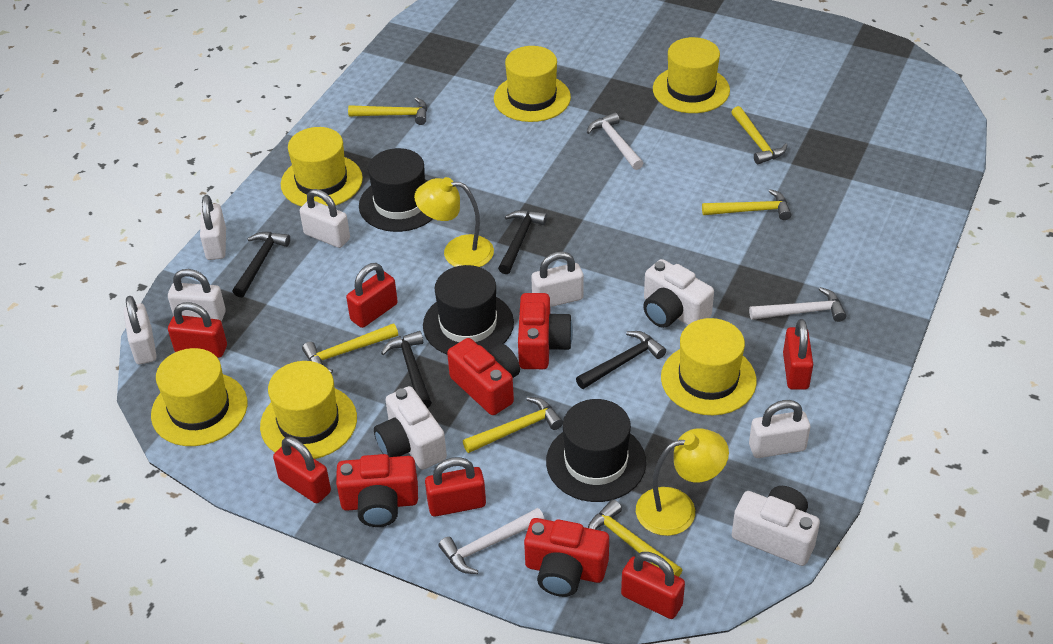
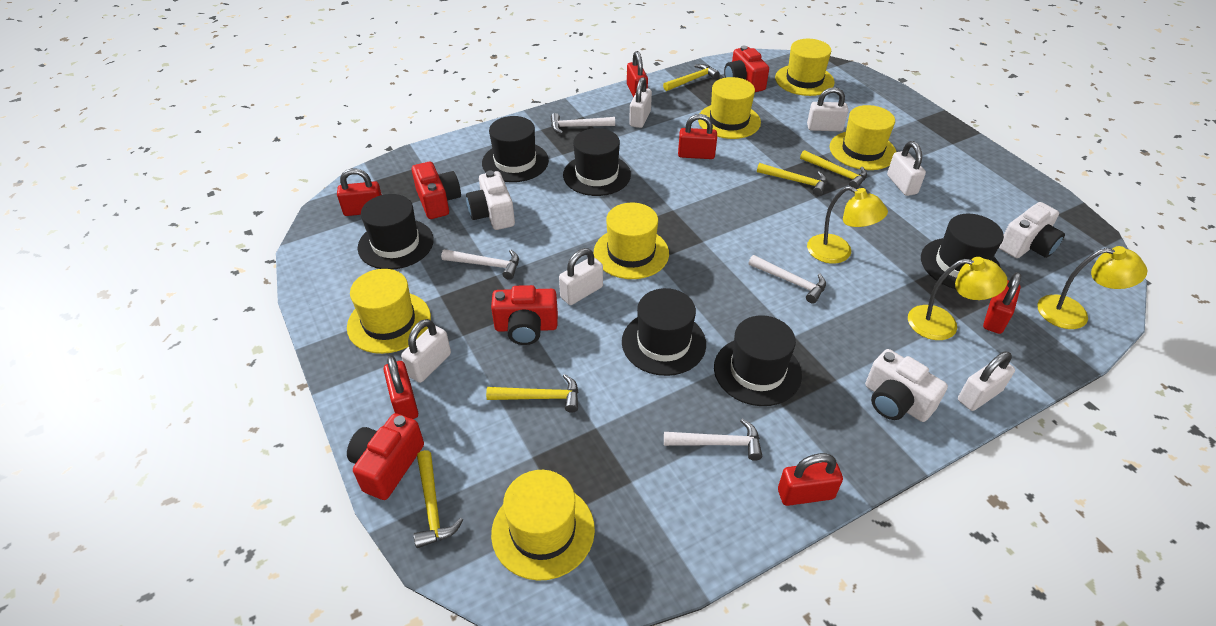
black hammer: 4 -> 0
black hat: 3 -> 6
white hammer: 3 -> 4
yellow hammer: 6 -> 5
yellow lamp: 2 -> 3

